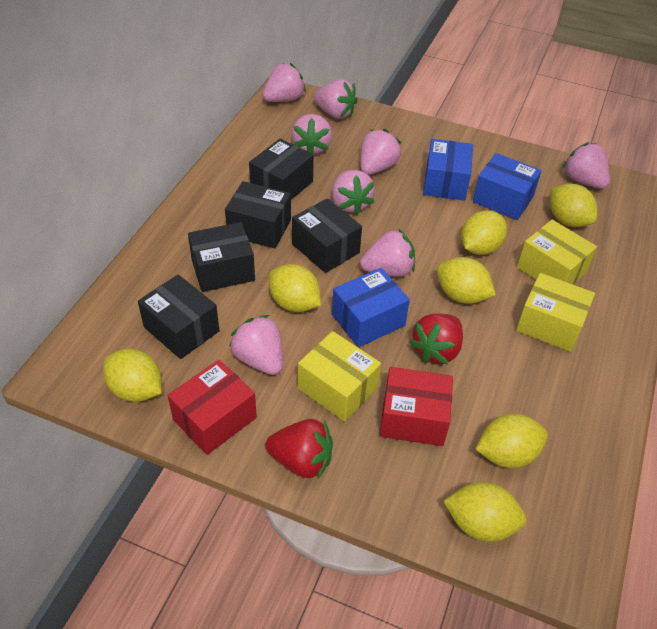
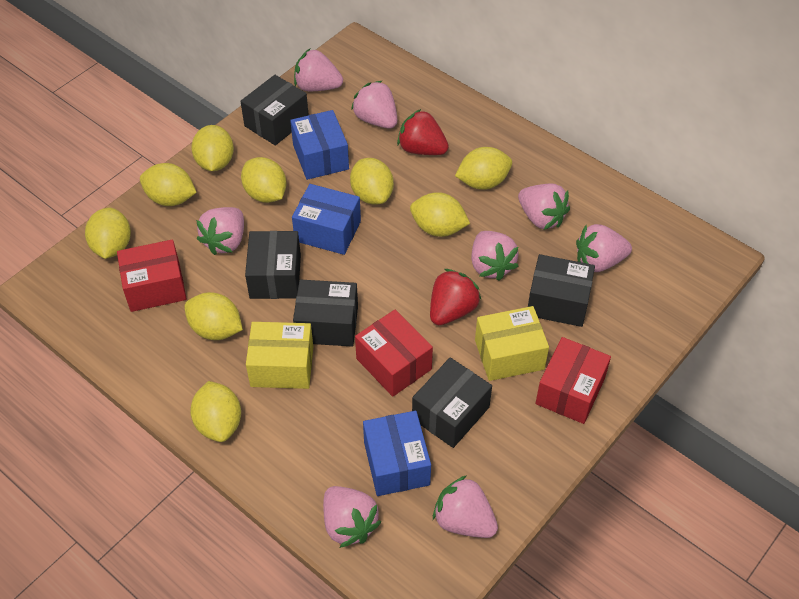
red box: 2 -> 3
yellow box: 3 -> 2
yellow lemon: 7 -> 9

